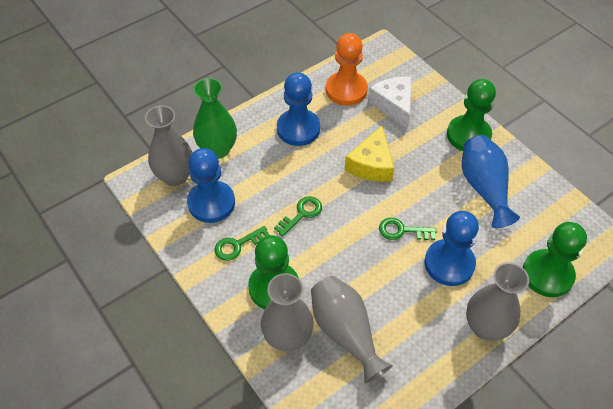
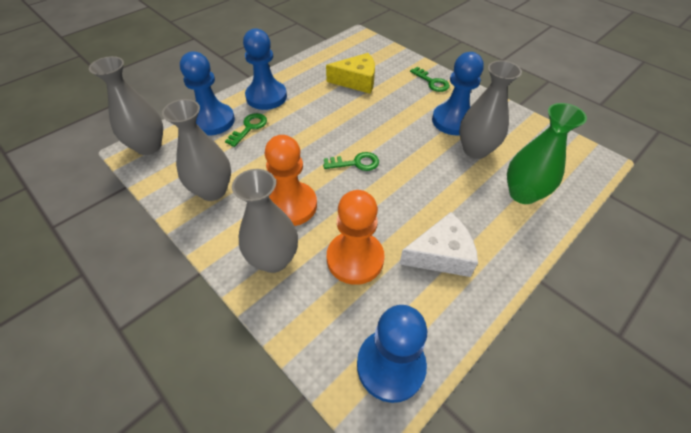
blue pawn: 3 -> 4
blue vase: 1 -> 0
green pawn: 3 -> 0
orange pawn: 1 -> 2

